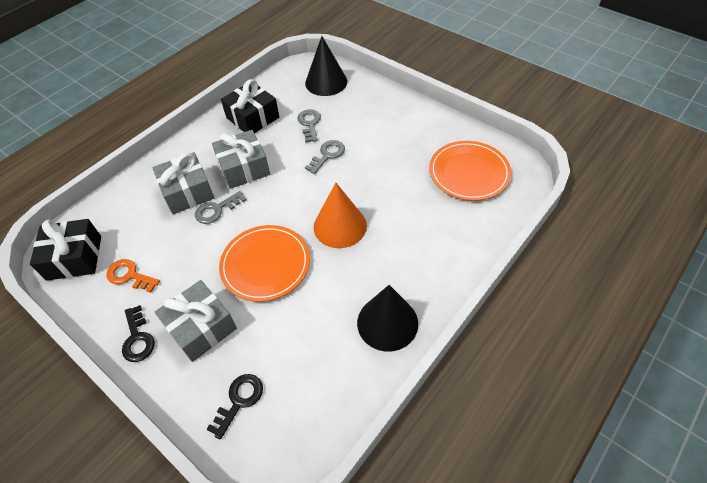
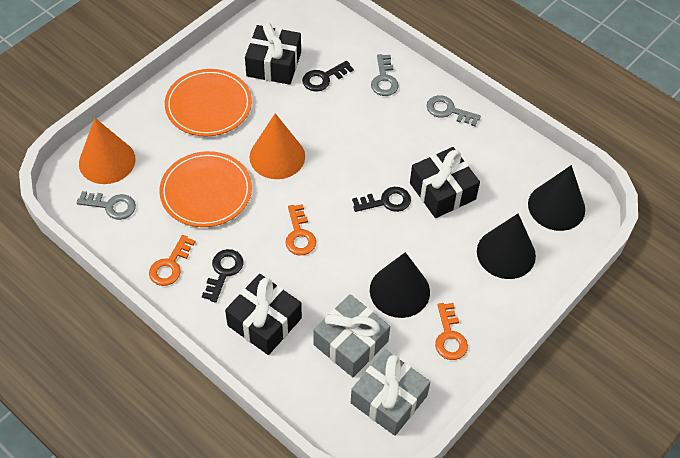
black cone: 2 -> 3
black gift: 2 -> 3
black key: 2 -> 3
grey gift: 3 -> 2
orange cone: 1 -> 2
orange key: 1 -> 3

